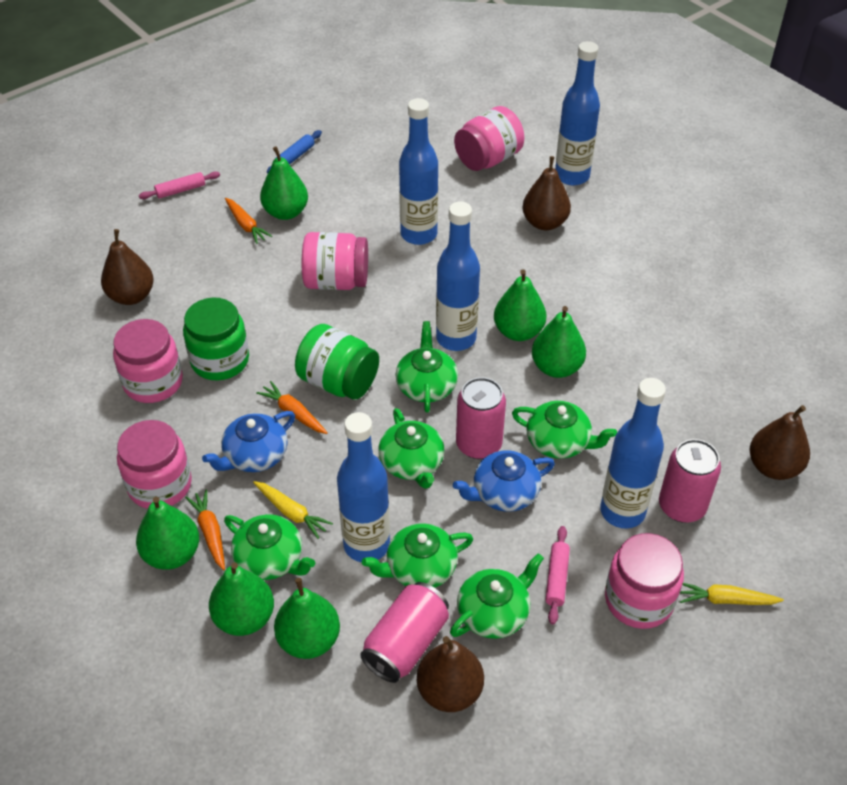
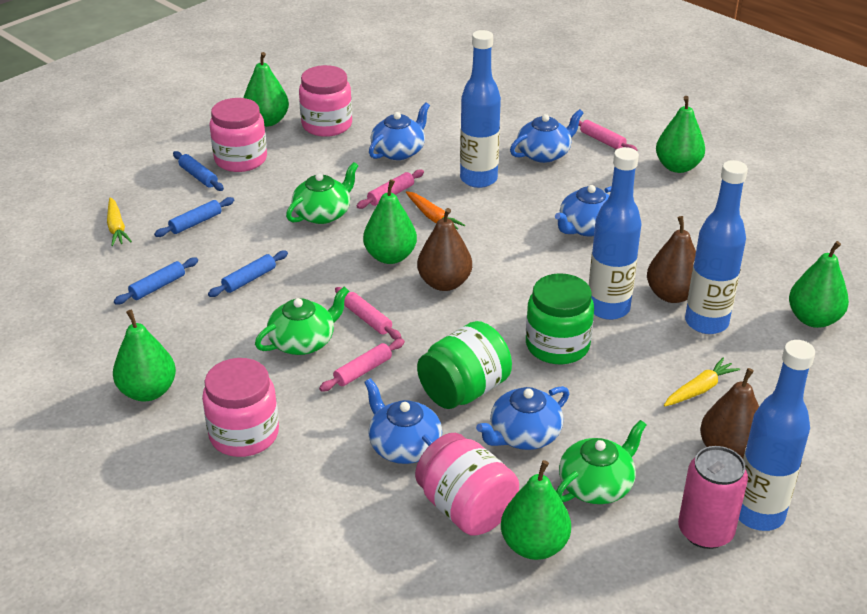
blue bottle: 5 -> 4
blue rolling pin: 1 -> 4
blue teapot: 2 -> 5
brown pear: 4 -> 3
green teapot: 6 -> 3
orange carrot: 3 -> 1
pink can: 3 -> 1
pink jar: 5 -> 4
pink rolling pin: 2 -> 4

